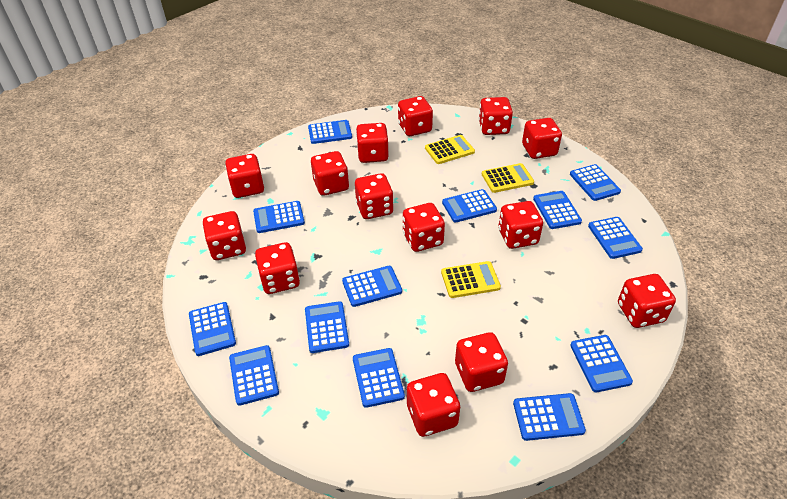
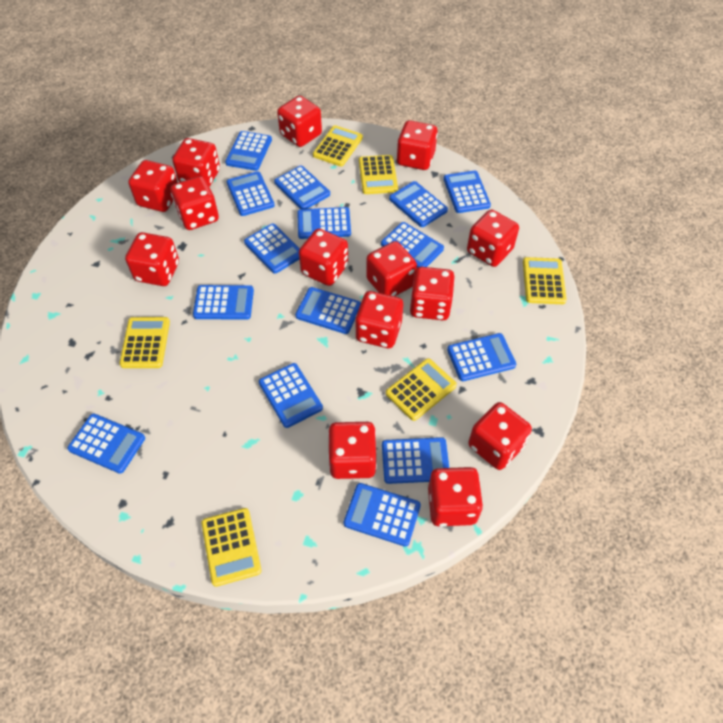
blue calculator: 13 -> 15
yellow calculator: 3 -> 6

